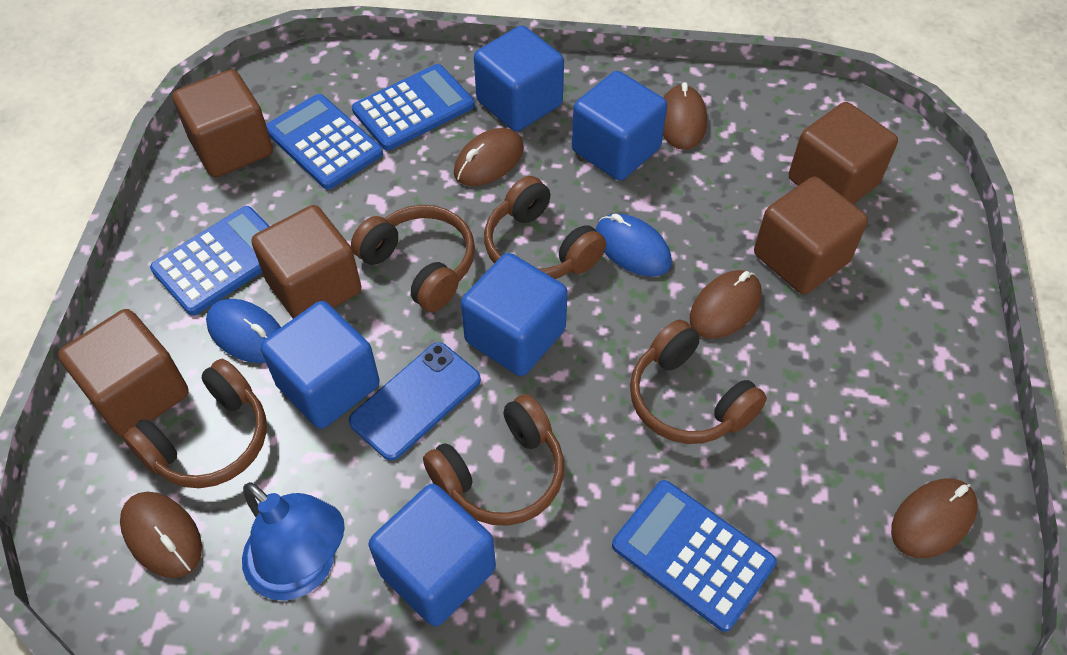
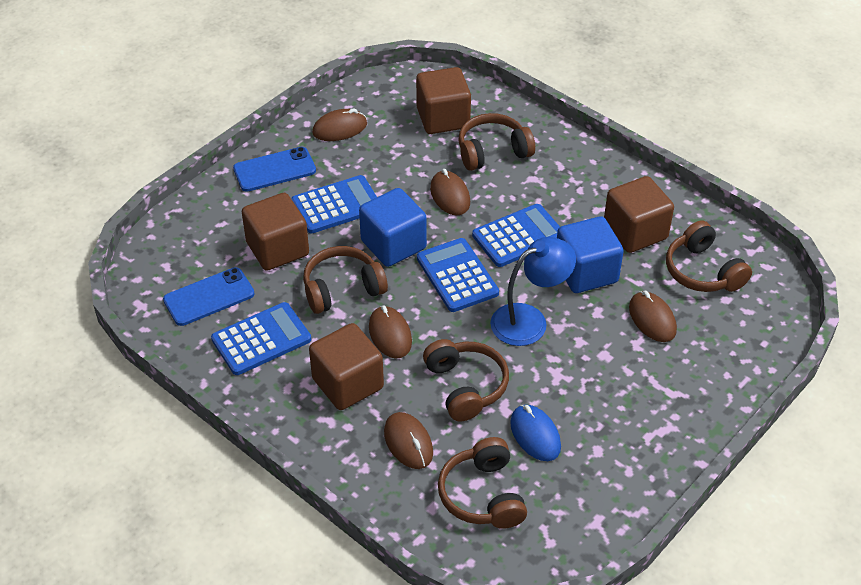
blue cube: 5 -> 2
blue mouse: 2 -> 1
blue phone: 1 -> 2
brown cube: 5 -> 4

